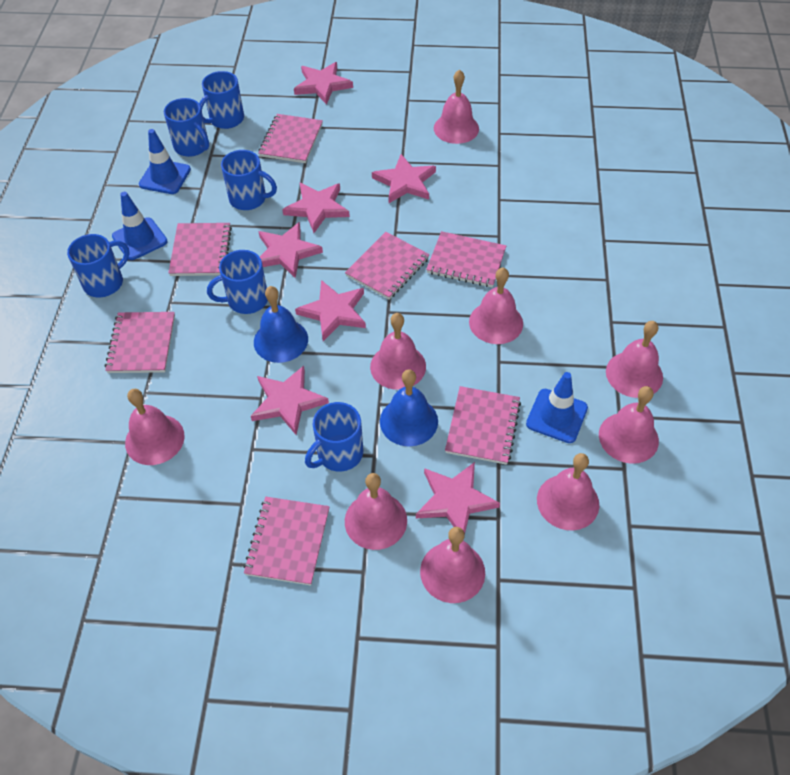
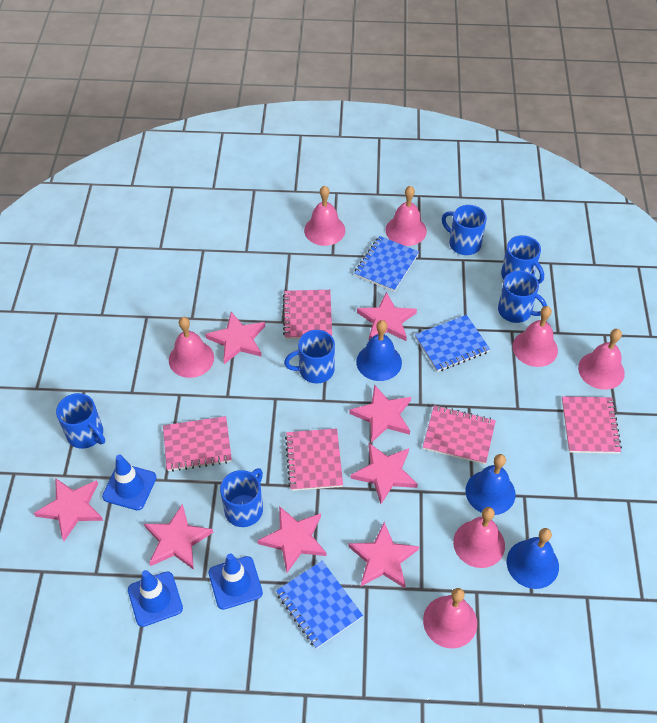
blue bell: 2 -> 3
blue notebook: 0 -> 3
pink bell: 9 -> 7
pink notebook: 7 -> 5
pink star: 7 -> 8

